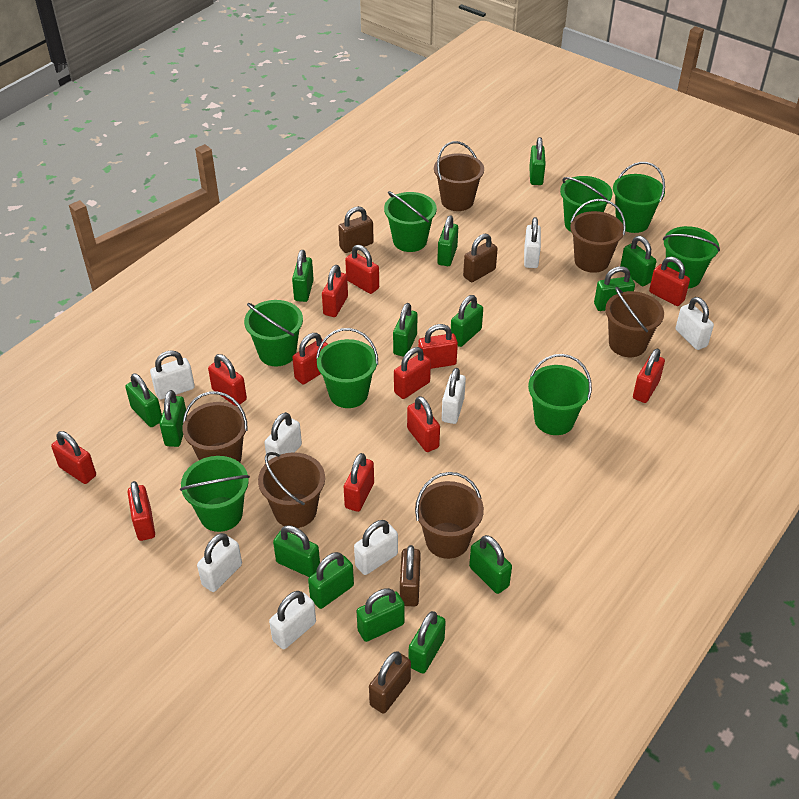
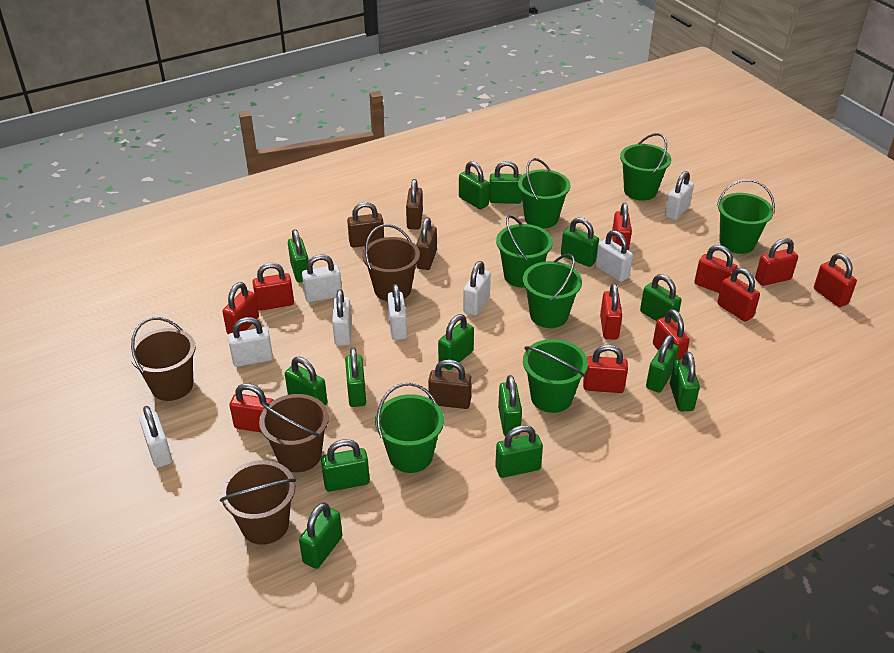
brown bucket: 6 -> 4
green bucket: 8 -> 7
red padlock: 12 -> 11

